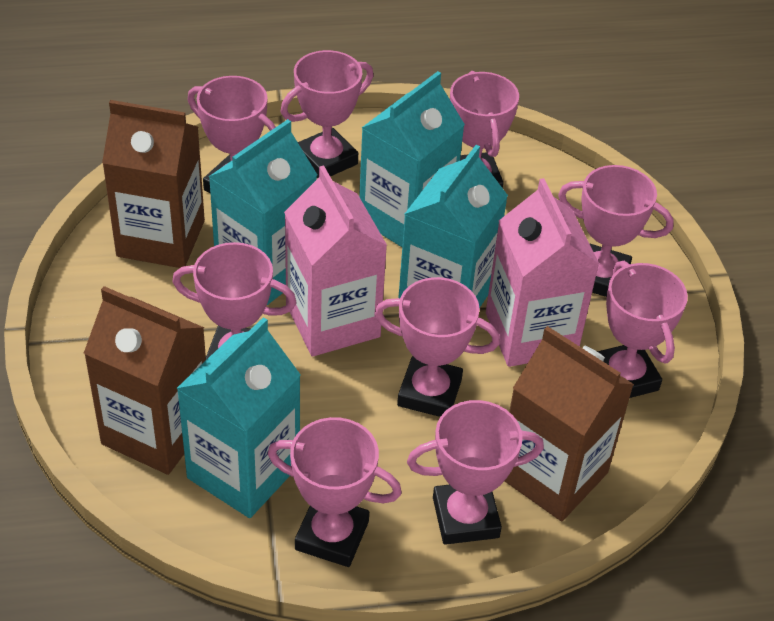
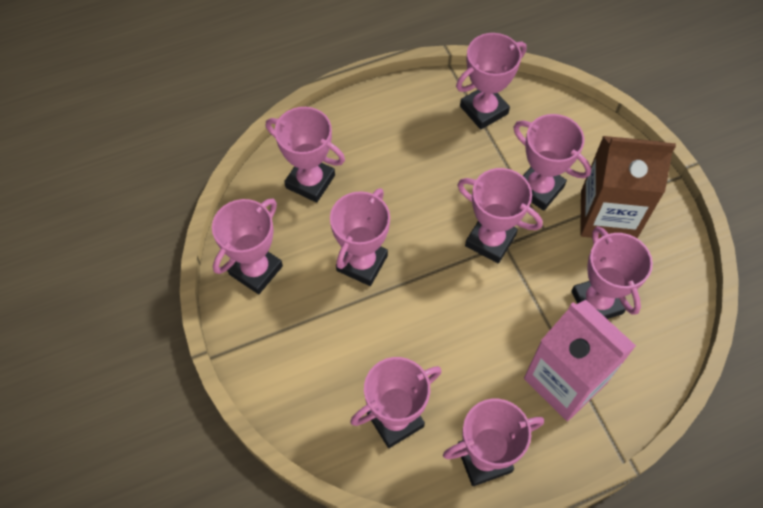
brown carton: 3 -> 1
pink carton: 2 -> 1
turquoise carton: 4 -> 0

